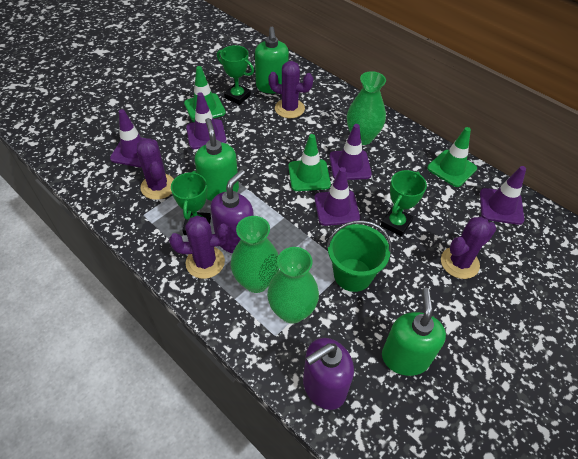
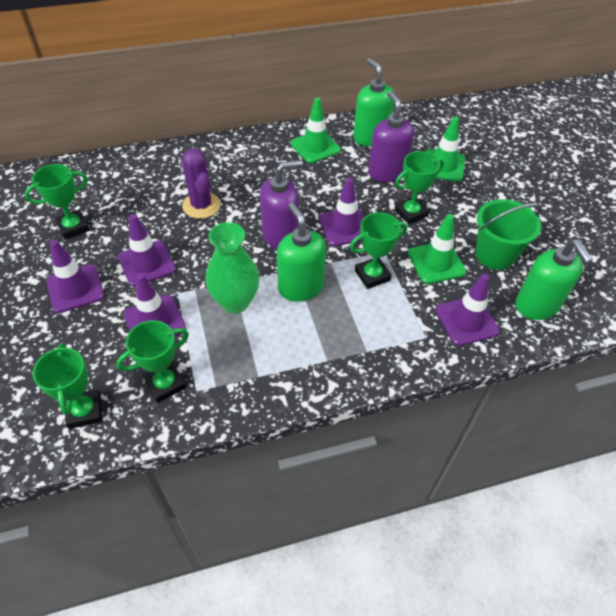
green trophy: 3 -> 5
green vase: 3 -> 1
purple cactus: 4 -> 1

